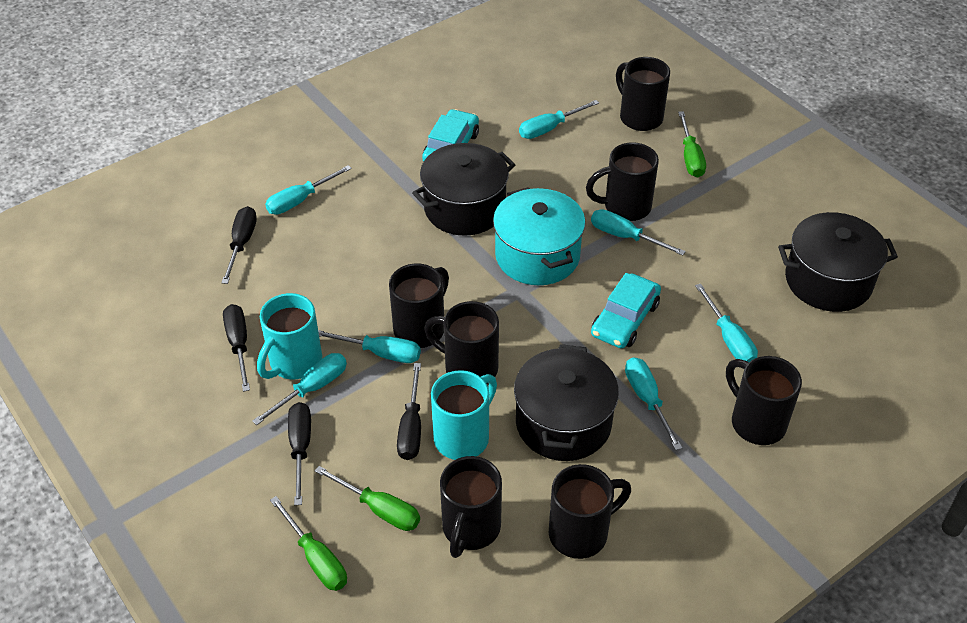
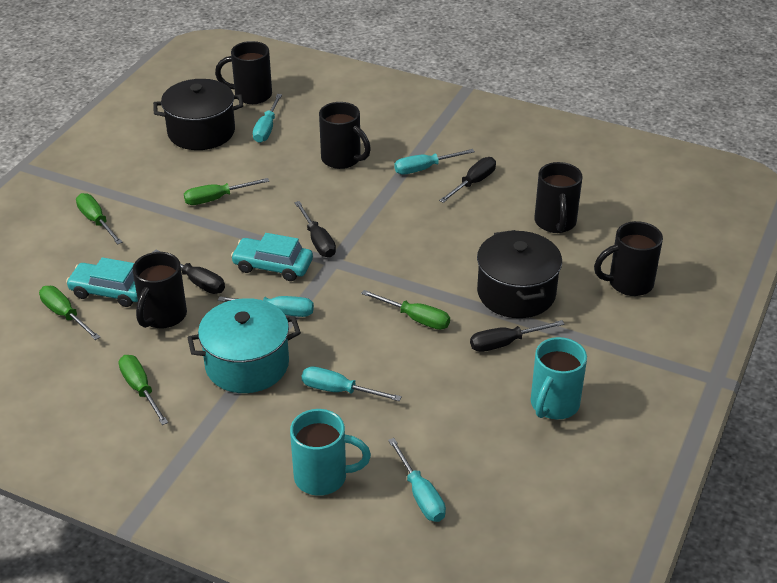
black mug: 7 -> 5
black pot: 3 -> 2
green screwdriver: 3 -> 5
turquoise screwdriver: 7 -> 5

